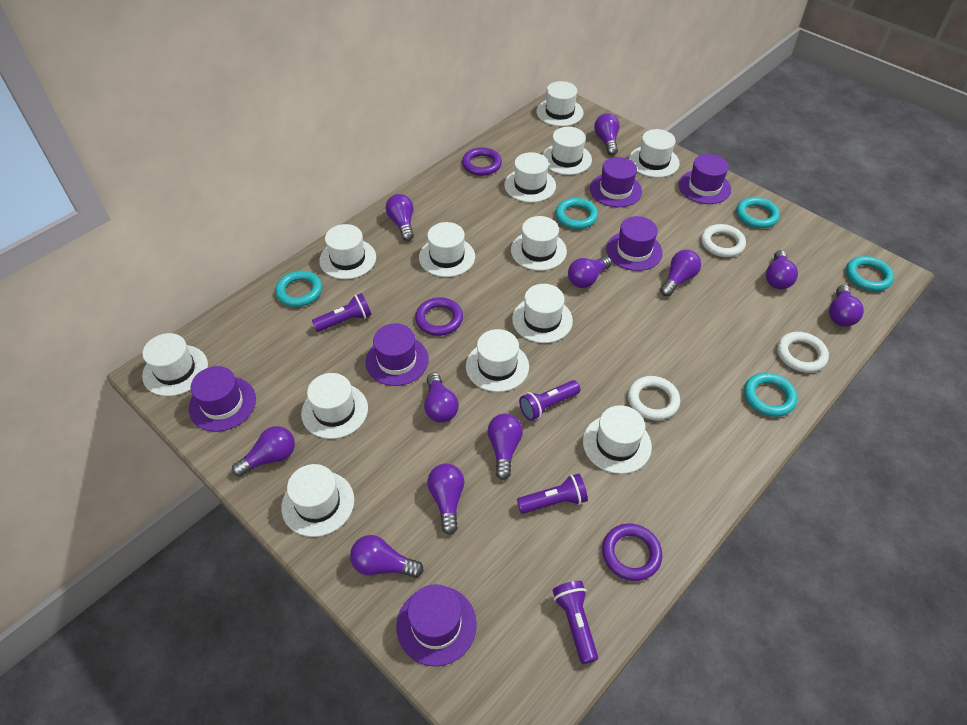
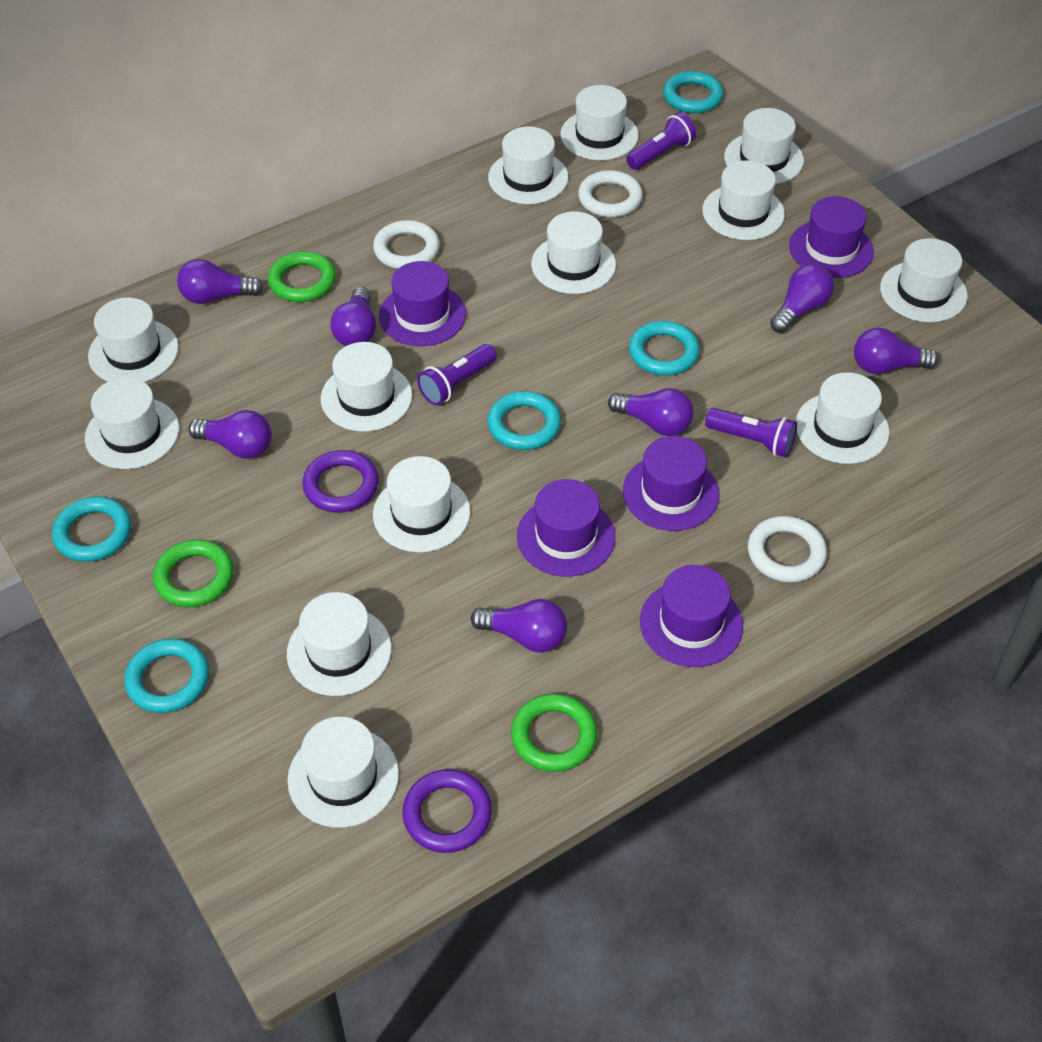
green ring: 0 -> 3
purple flashlight: 4 -> 3
purple hat: 6 -> 5
purple light bulb: 11 -> 7
purple ring: 3 -> 2

